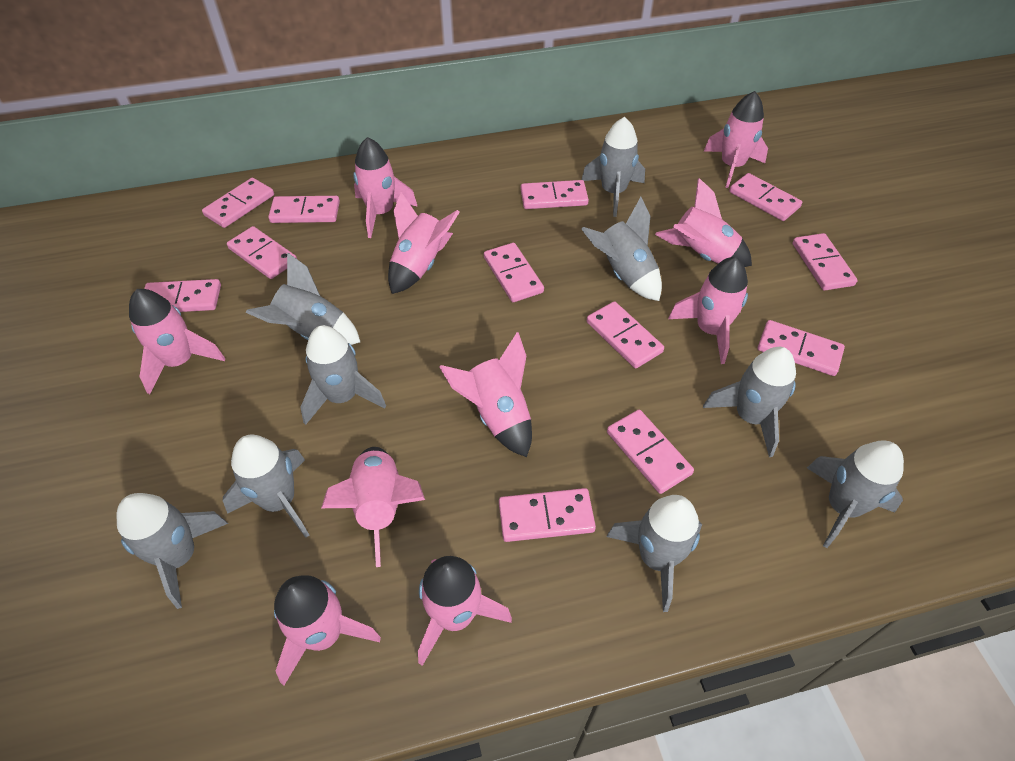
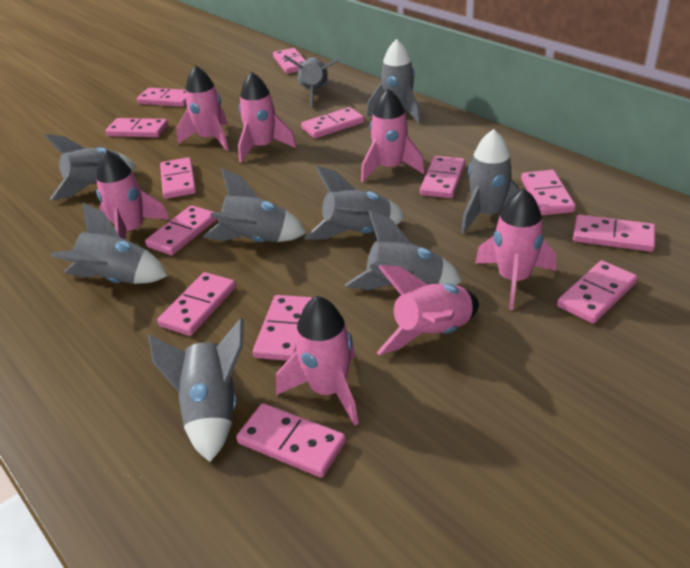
pink domino: 12 -> 13
pink rocket: 10 -> 7

